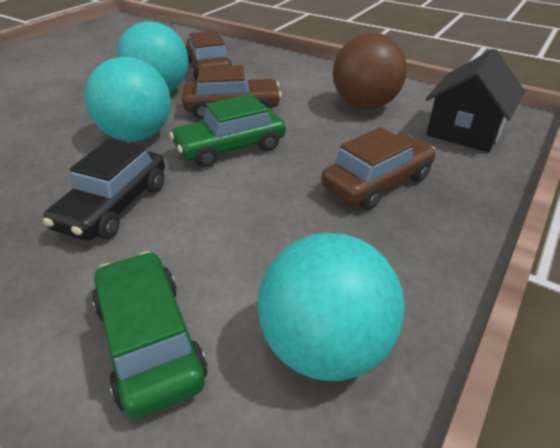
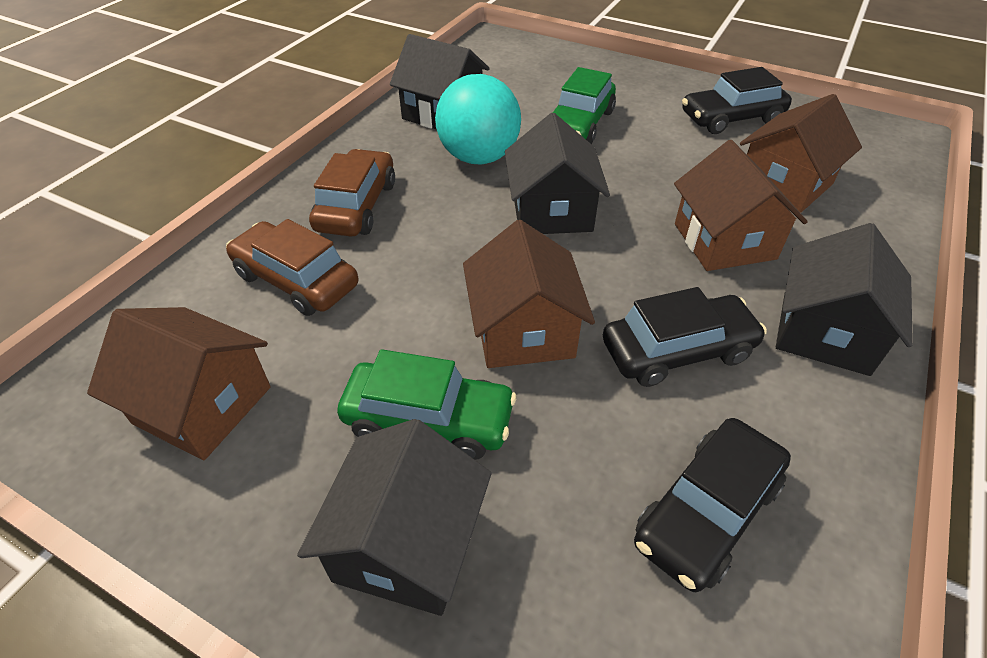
black car: 1 -> 3
black house: 1 -> 4
brown ball: 1 -> 0
brown car: 3 -> 2
brown house: 0 -> 4
turquoise ball: 3 -> 1

